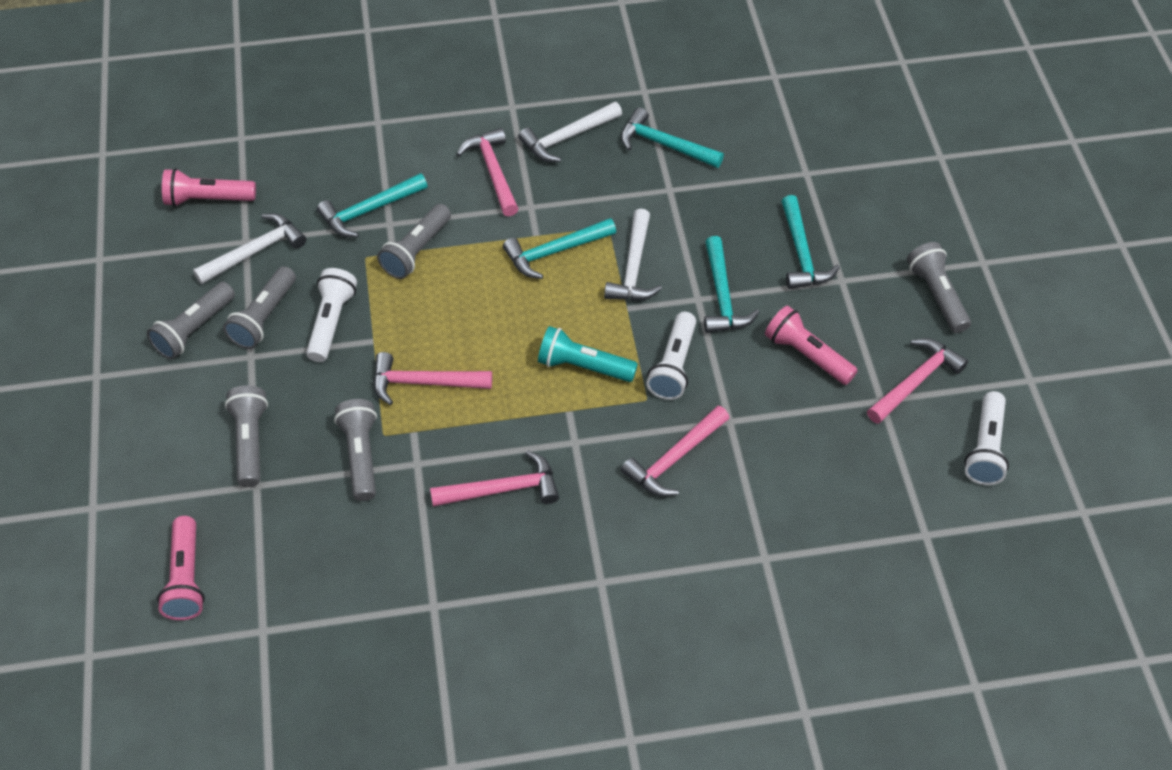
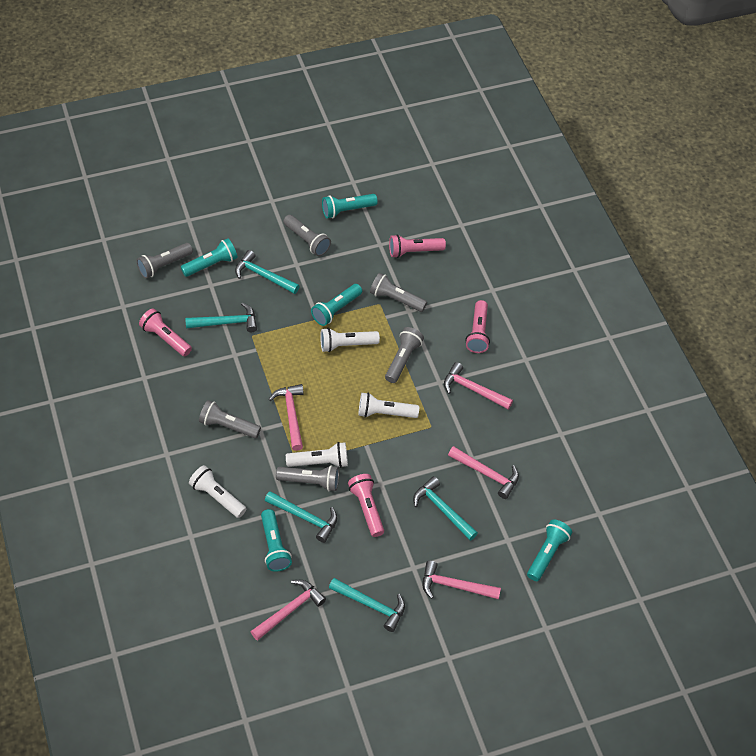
pink flashlight: 3 -> 4
turquoise flashlight: 1 -> 5
white flashlight: 3 -> 4
white hammer: 3 -> 0

